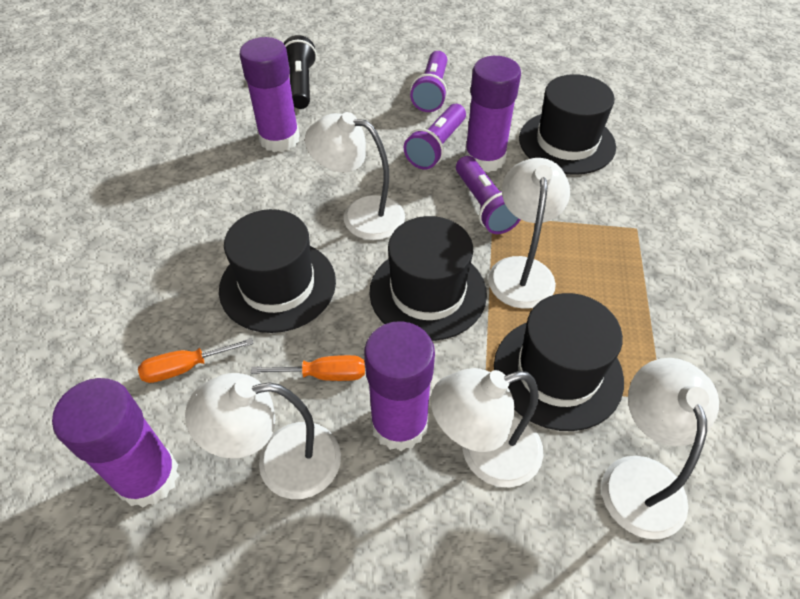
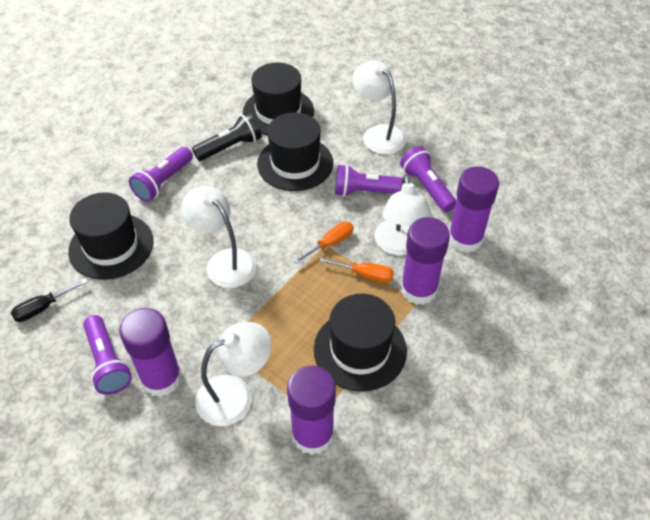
black screwdriver: 0 -> 1
purple flashlight: 3 -> 4
white lamp: 5 -> 4

